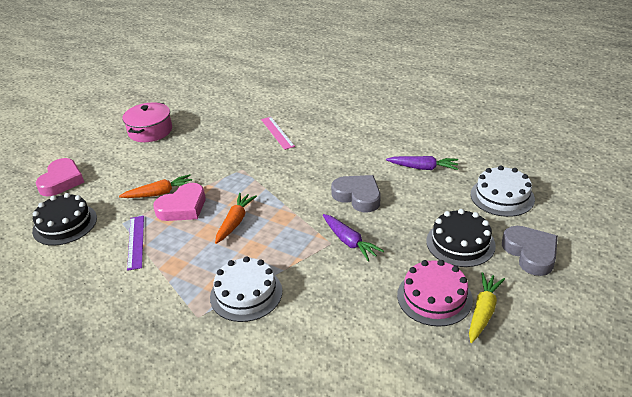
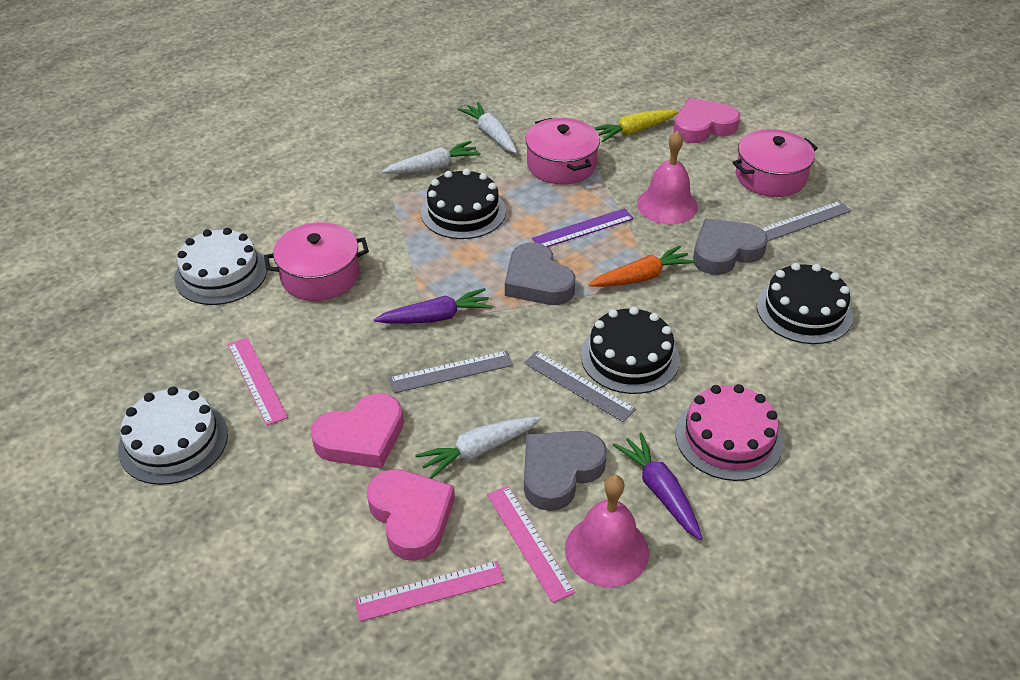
black cake: 2 -> 3
grey heart: 2 -> 3
grey ruler: 0 -> 3
orange carrot: 2 -> 1
pink bell: 0 -> 2
pink heart: 2 -> 3
pink pot: 1 -> 3
pink ruler: 1 -> 3
white carrot: 0 -> 3

